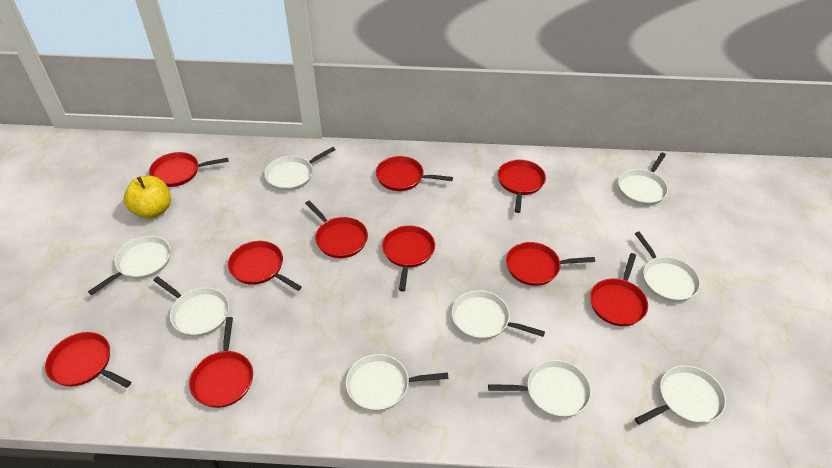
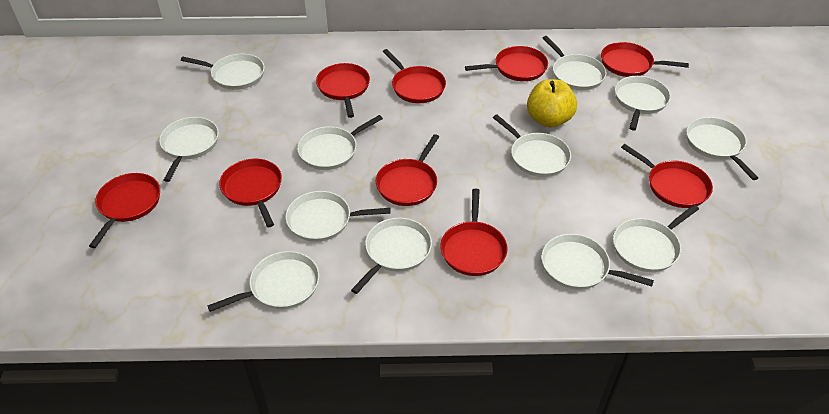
red pan: 10 -> 9
white pan: 9 -> 12

